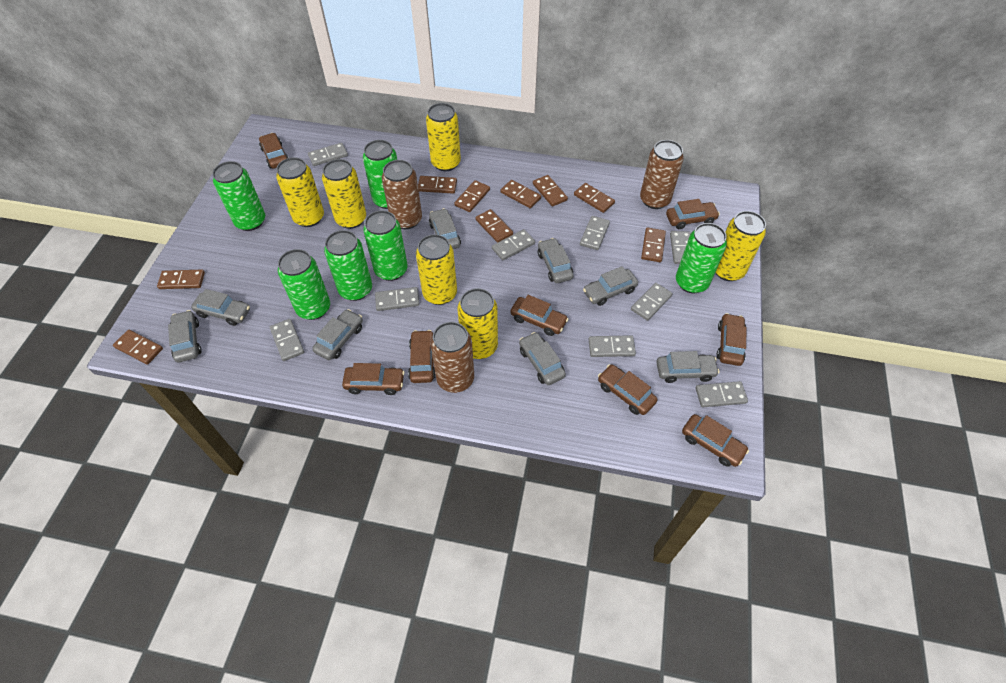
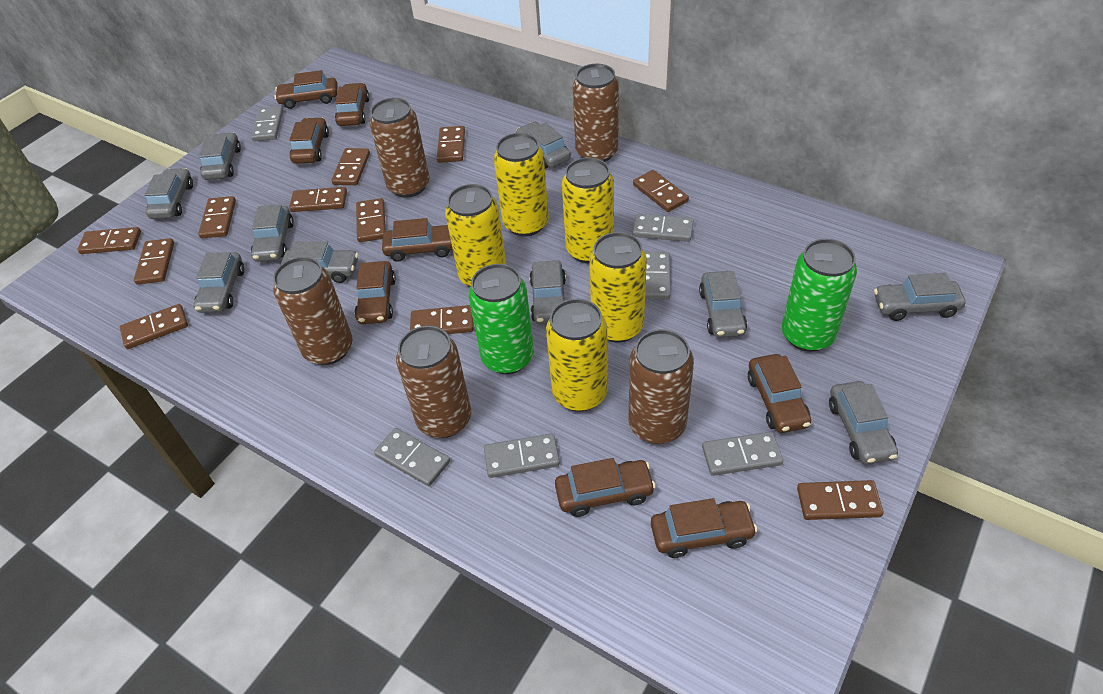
brown can: 3 -> 5
brown domino: 9 -> 11
green can: 6 -> 2
grey car: 8 -> 10
grey domino: 9 -> 6
yellow can: 6 -> 5

